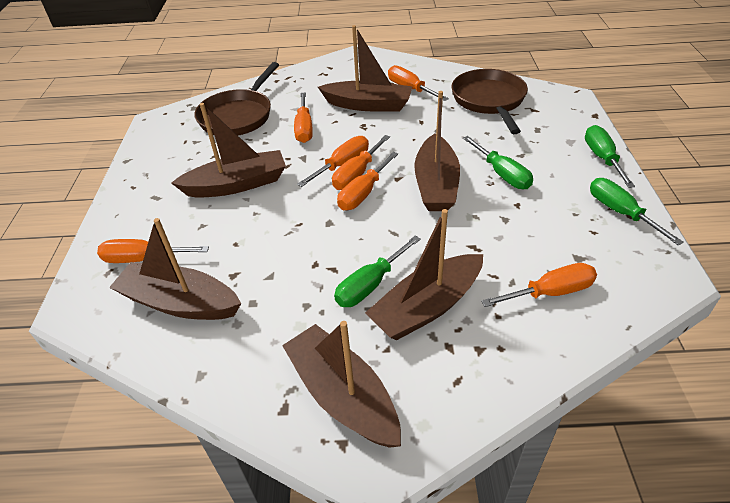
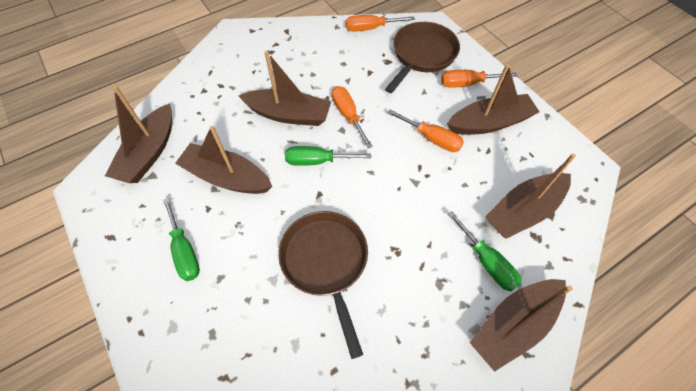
green screwdriver: 4 -> 3
orange screwdriver: 7 -> 4

